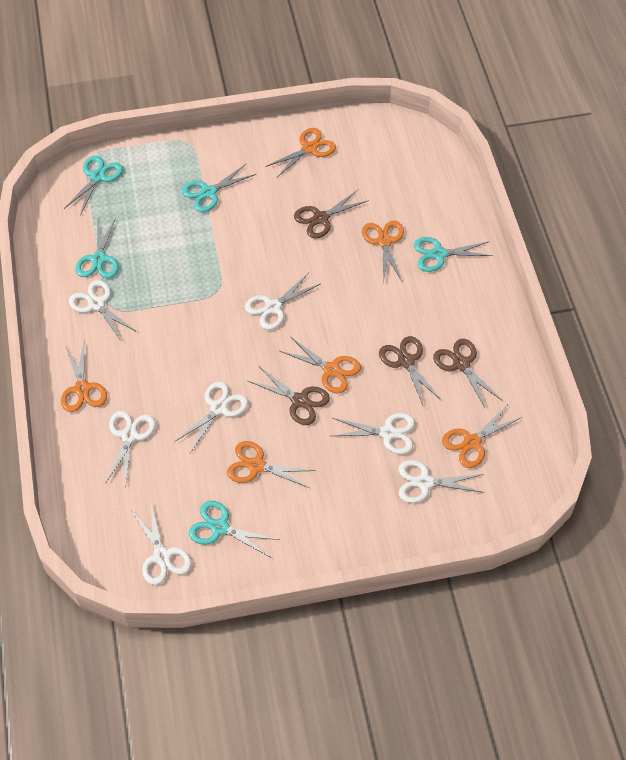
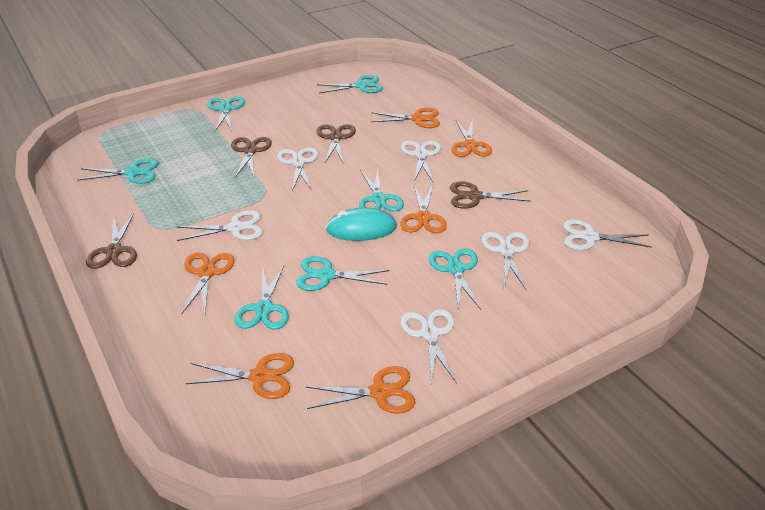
turquoise mouse: 0 -> 1
turquoise scissors: 5 -> 7
white scissors: 7 -> 6

